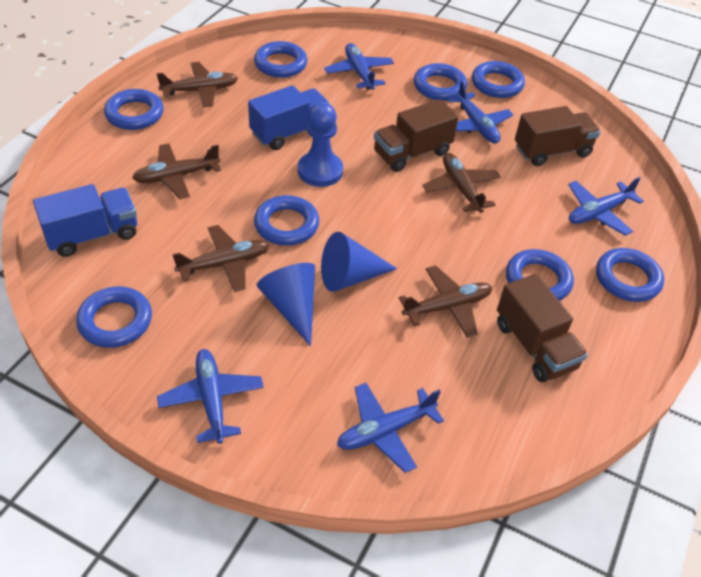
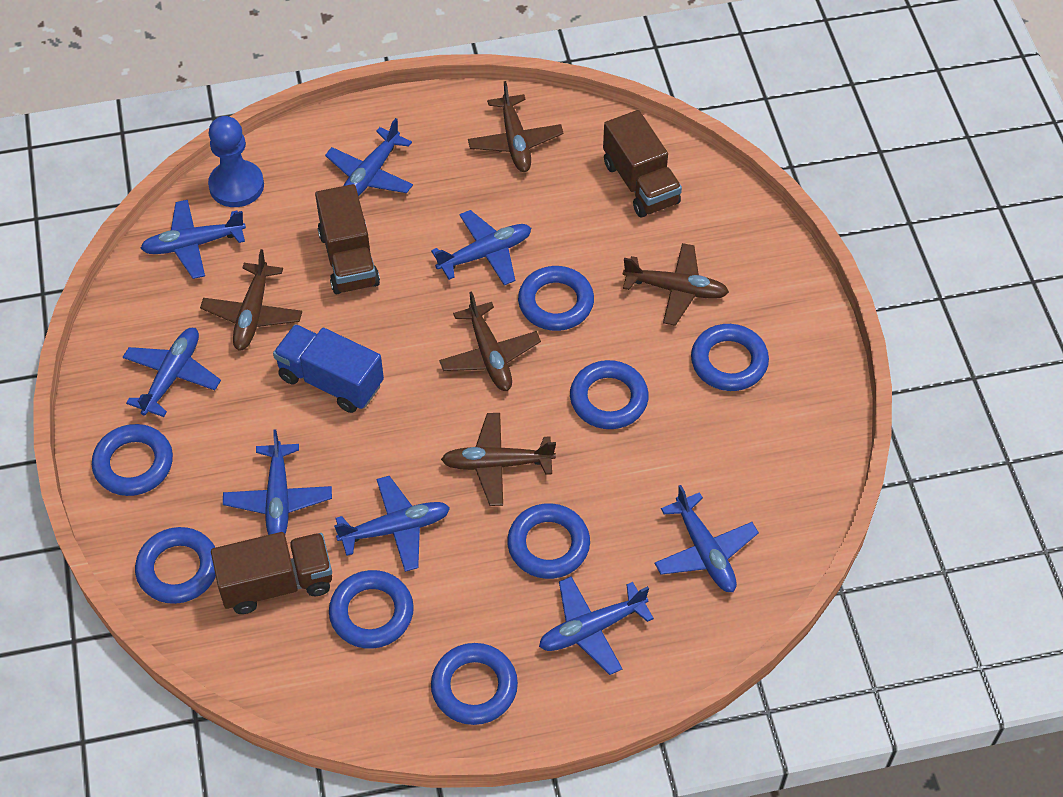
blue cone: 2 -> 0
blue plane: 5 -> 8
blue truck: 2 -> 1

